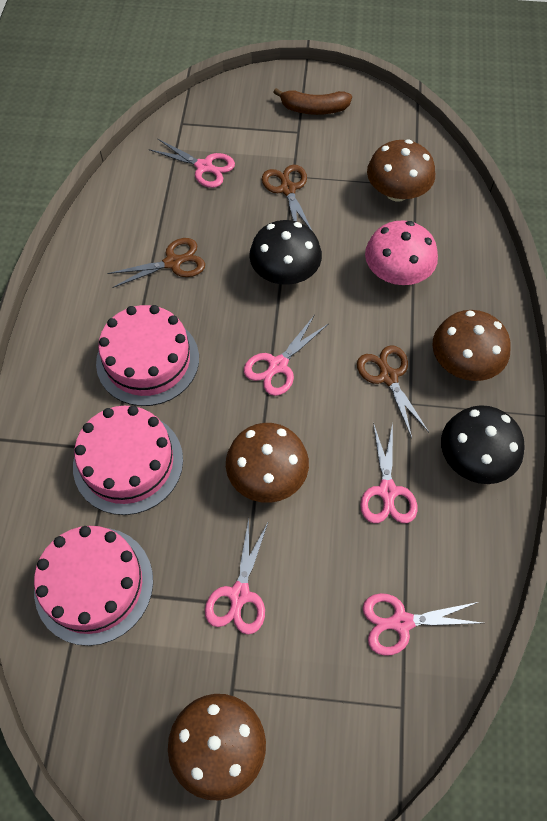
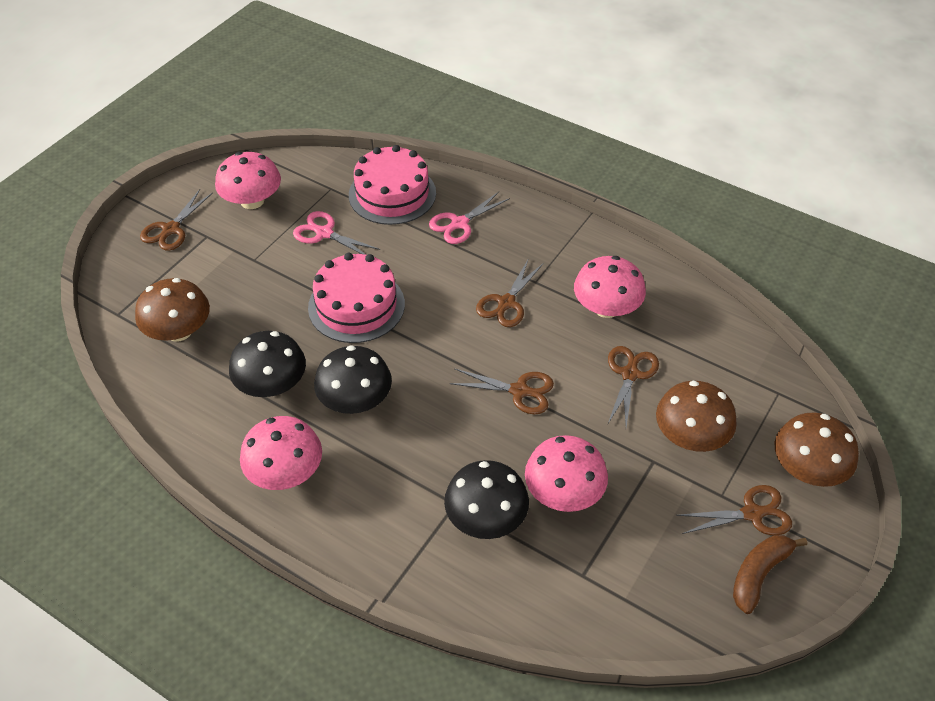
black mushroom: 2 -> 3
brown mushroom: 4 -> 3
brown scissors: 3 -> 5
pink cake: 3 -> 2
pink mushroom: 1 -> 4
pink scissors: 5 -> 2

